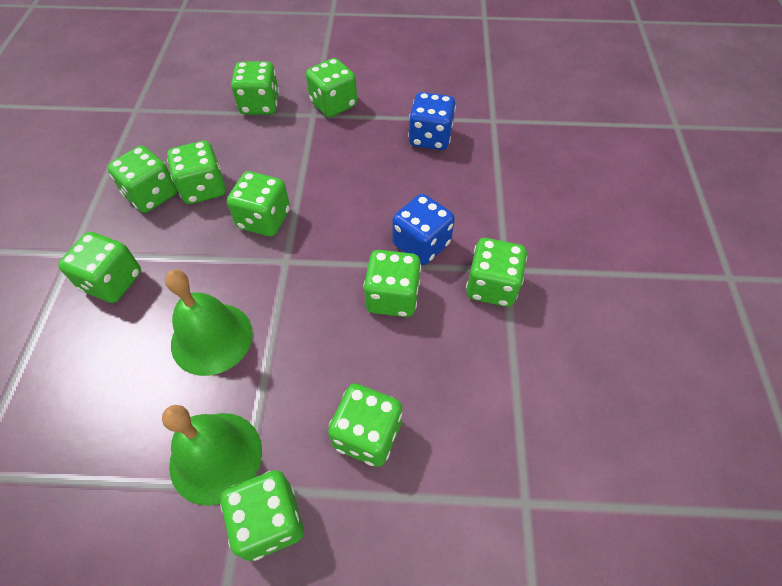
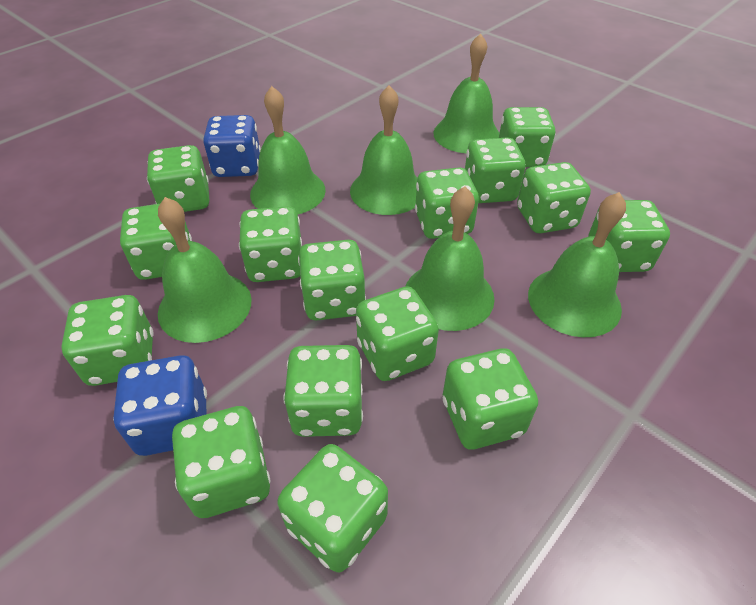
green bell: 2 -> 6
green dice: 10 -> 15

